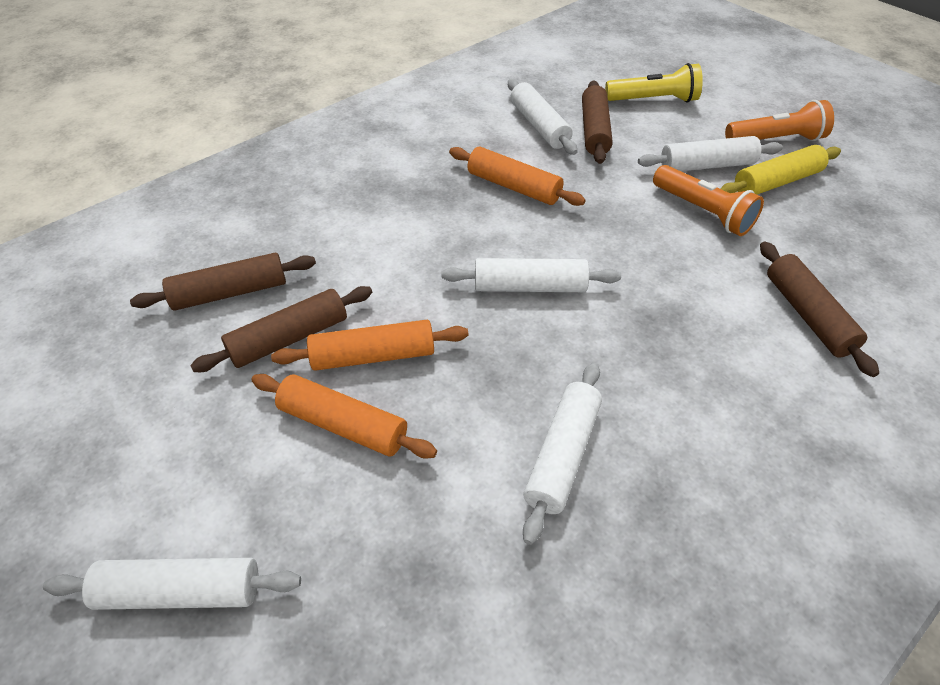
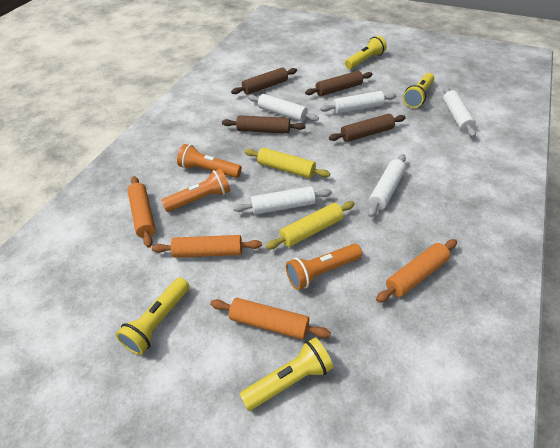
orange flashlight: 2 -> 3
orange rolling pin: 3 -> 4
yellow flashlight: 1 -> 4
yellow rolling pin: 1 -> 2

